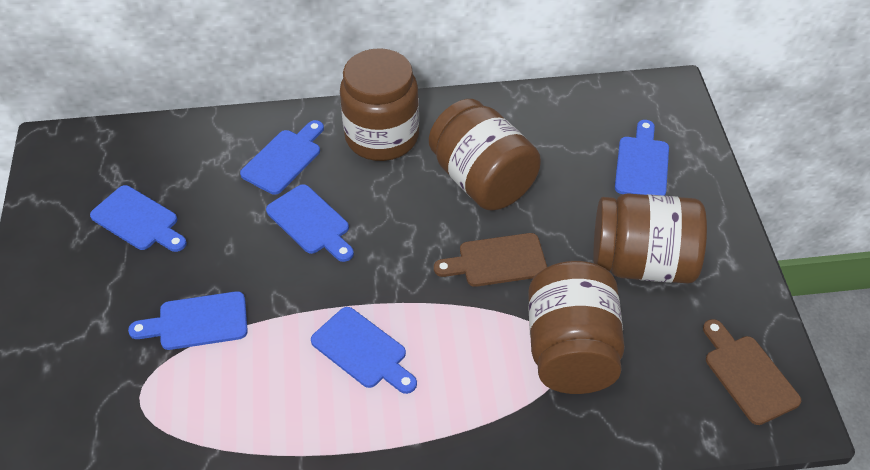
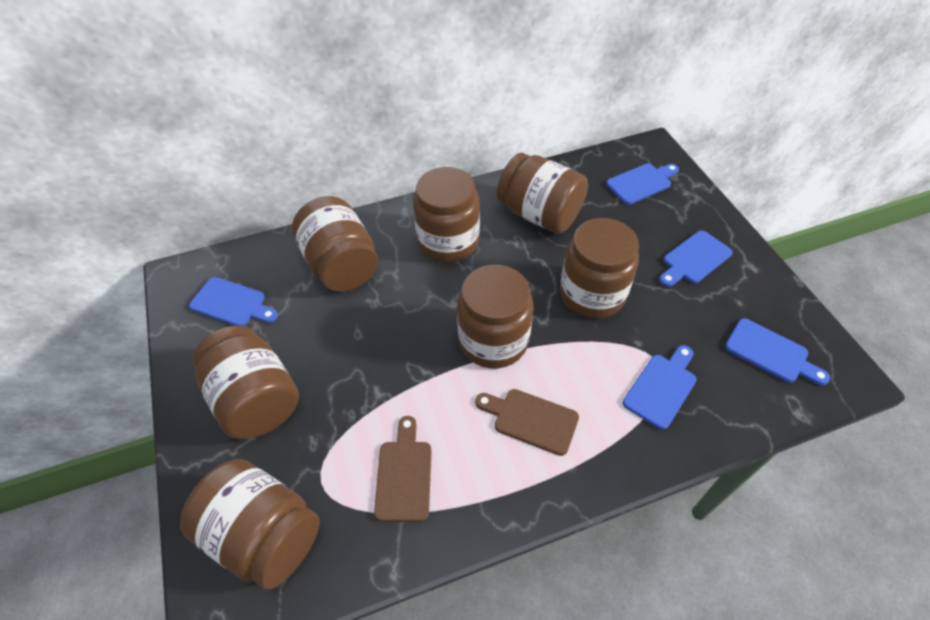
blue cutting board: 6 -> 5
brown jar: 4 -> 7

